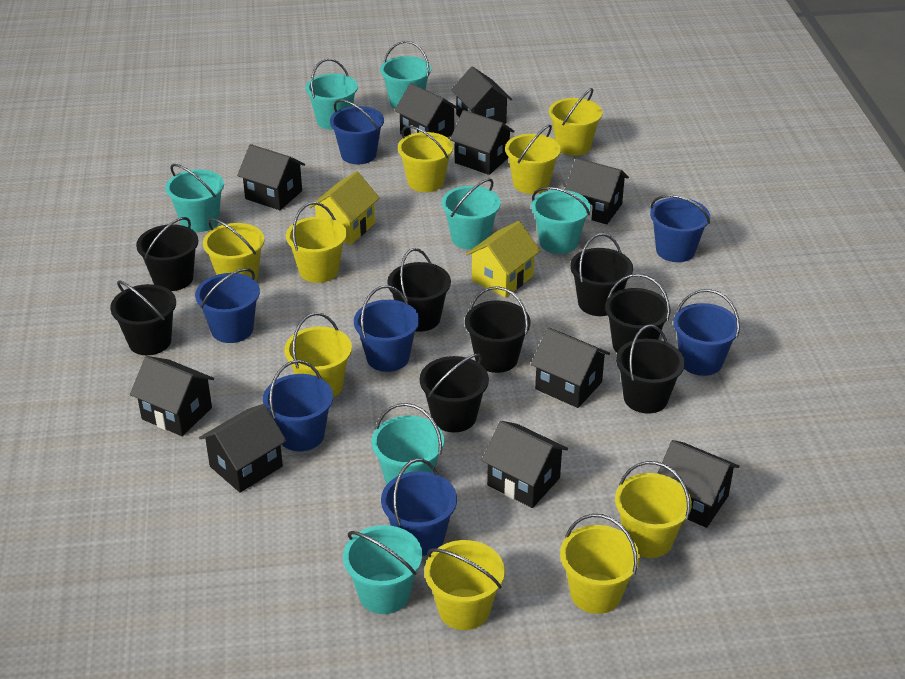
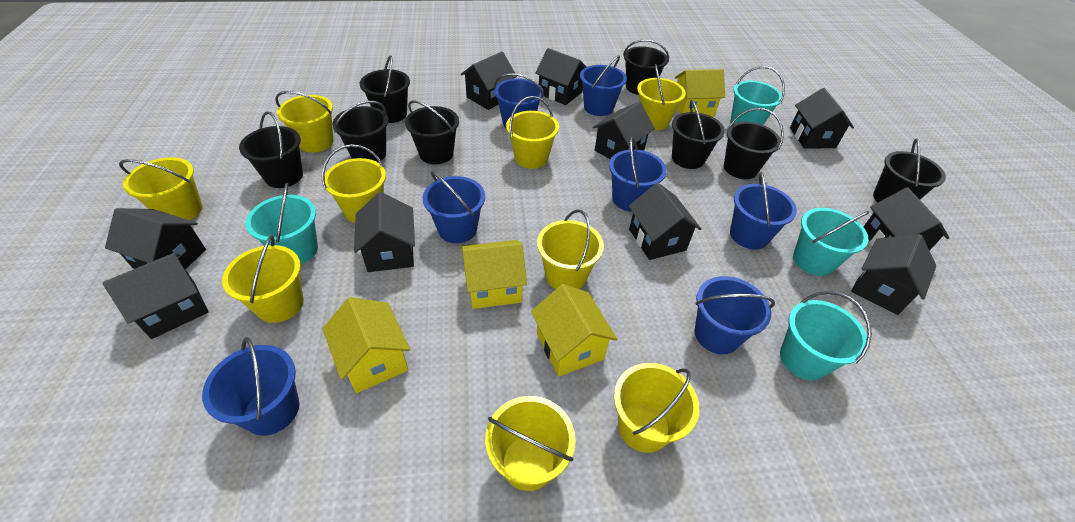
turquoise bucket: 7 -> 4
yellow house: 2 -> 4

